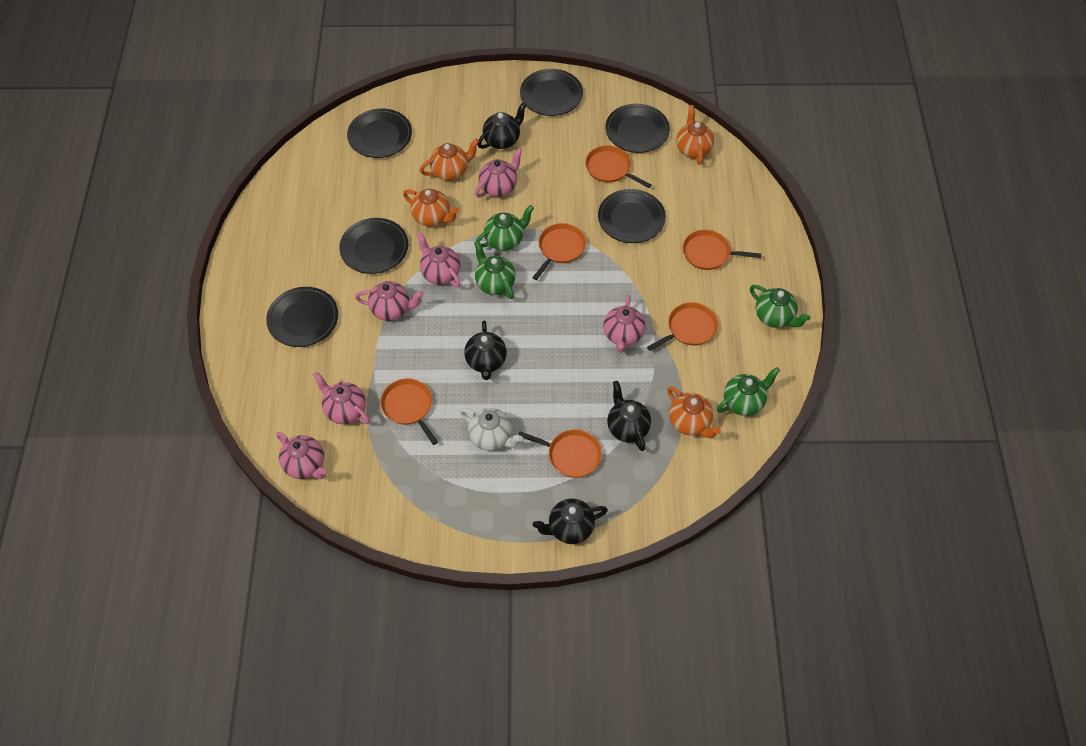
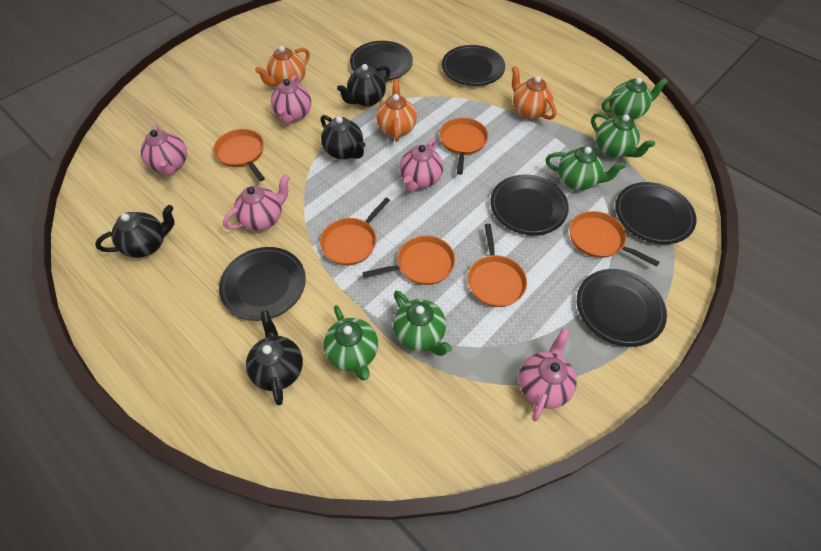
green teapot: 4 -> 5
orange teapot: 4 -> 3
pink teapot: 6 -> 5
white teapot: 1 -> 0

